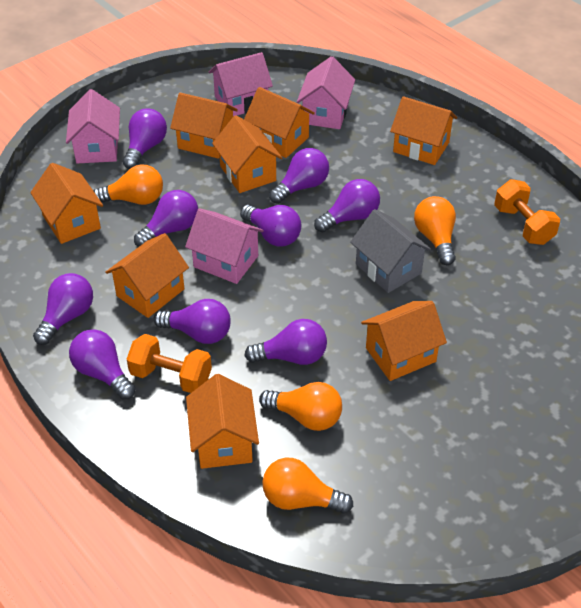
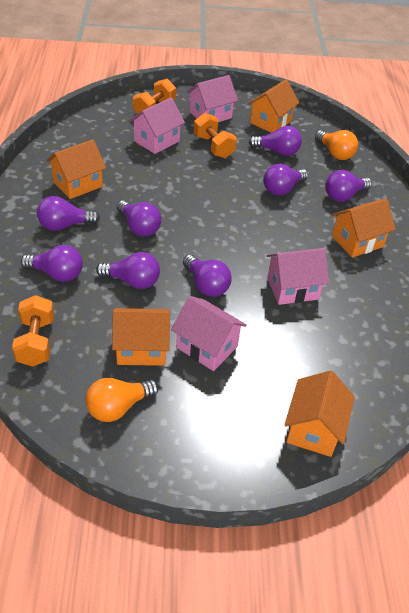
grey house: 1 -> 0
orange dumbbell: 2 -> 3
orange house: 8 -> 5
orange light bulb: 4 -> 2
purple light bulb: 9 -> 8

